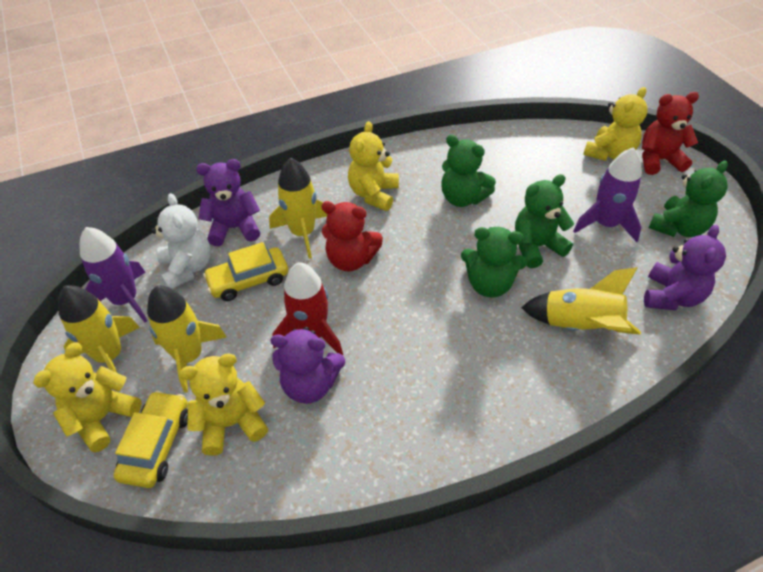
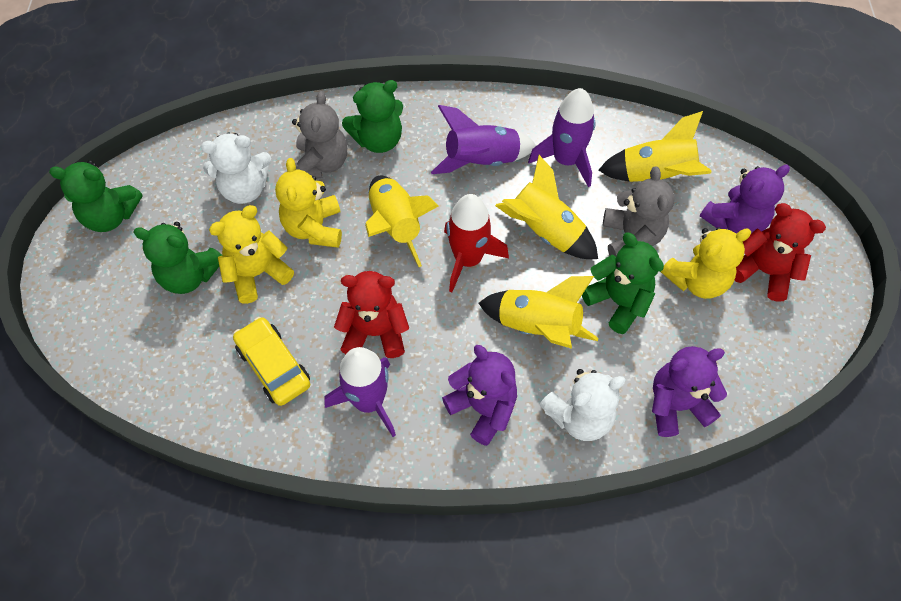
grey teddy bear: 0 -> 2
purple rocket: 2 -> 3
white teddy bear: 1 -> 2
yellow car: 2 -> 1
yellow teddy bear: 4 -> 3

